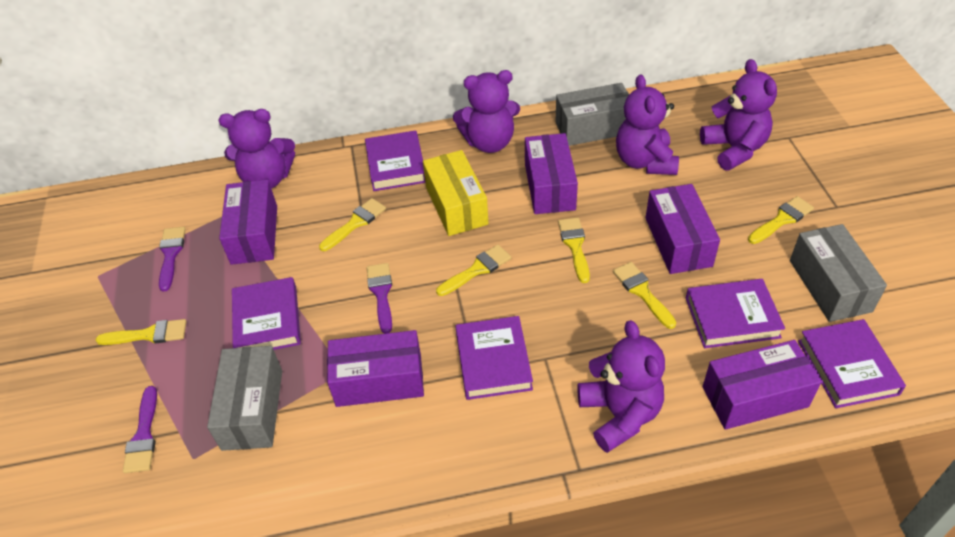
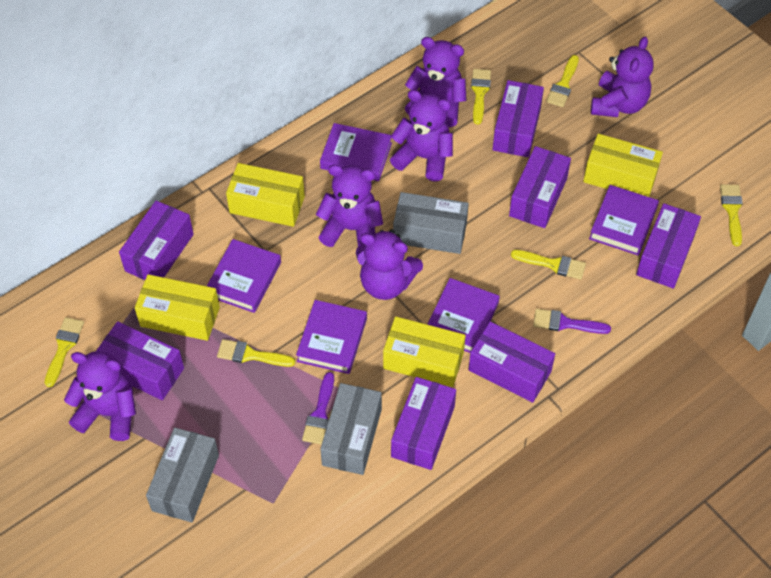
purple box: 5 -> 7
purple brush: 3 -> 2
purple teddy bear: 5 -> 6
yellow box: 1 -> 4

